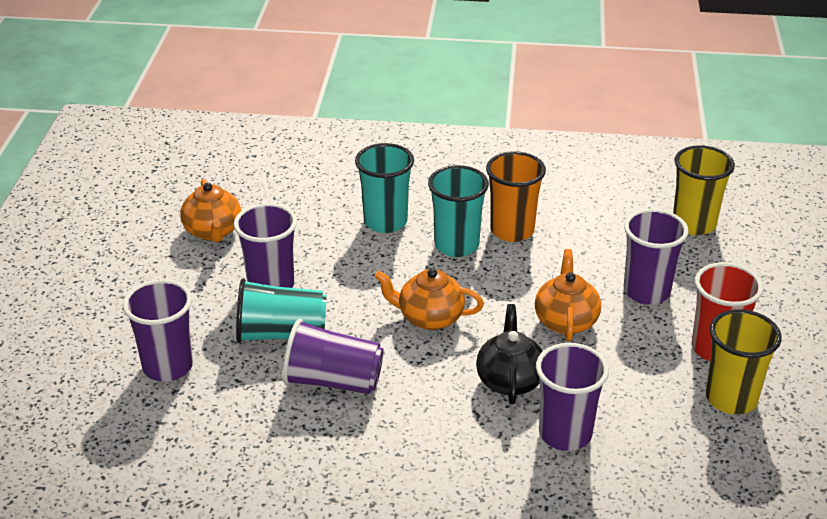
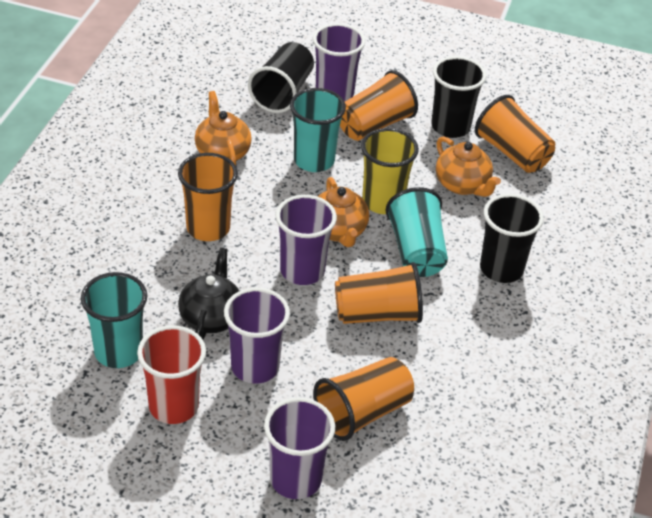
black cup: 0 -> 3
orange cup: 1 -> 5
purple cup: 5 -> 4
yellow cup: 2 -> 1

